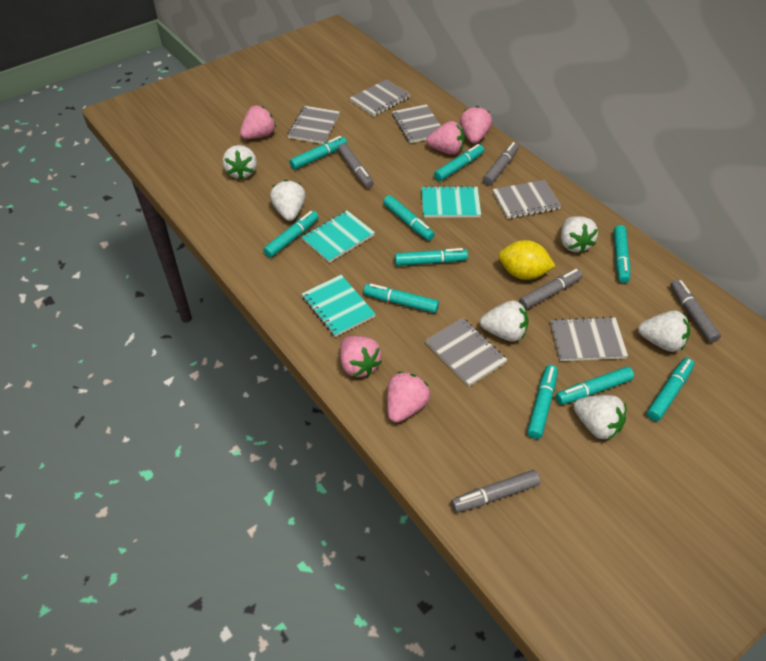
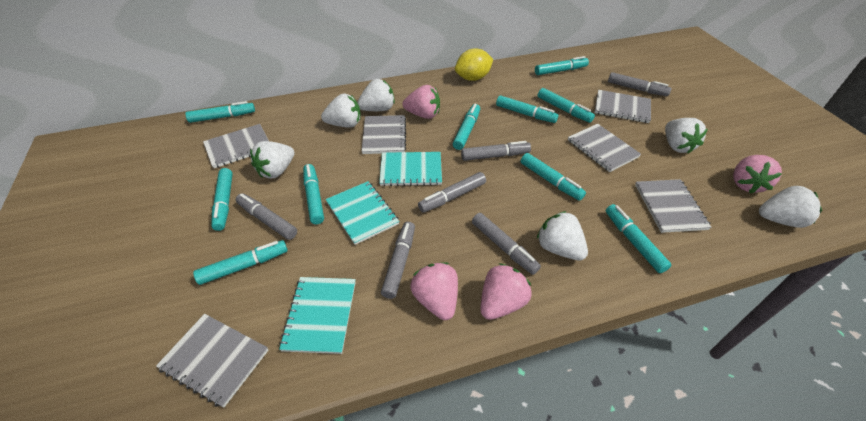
grey marker: 5 -> 6
pink strawberry: 5 -> 4

